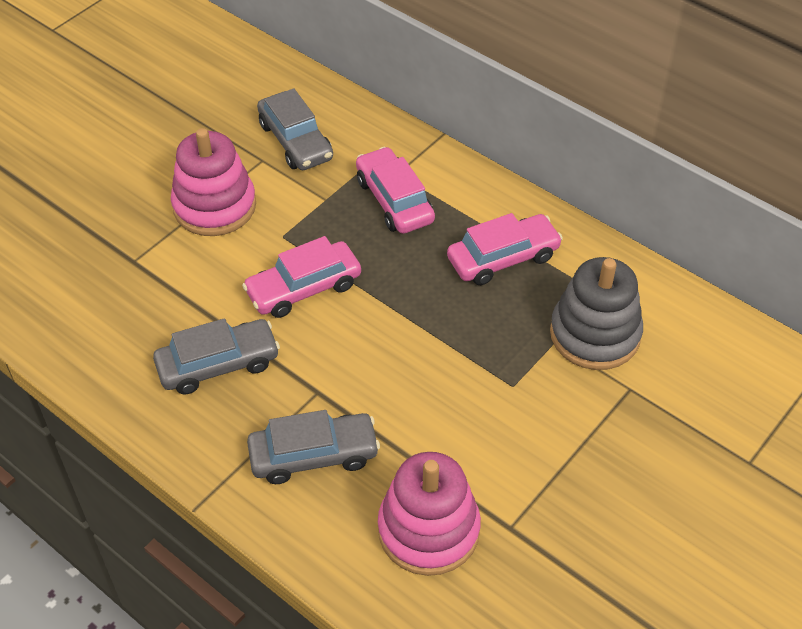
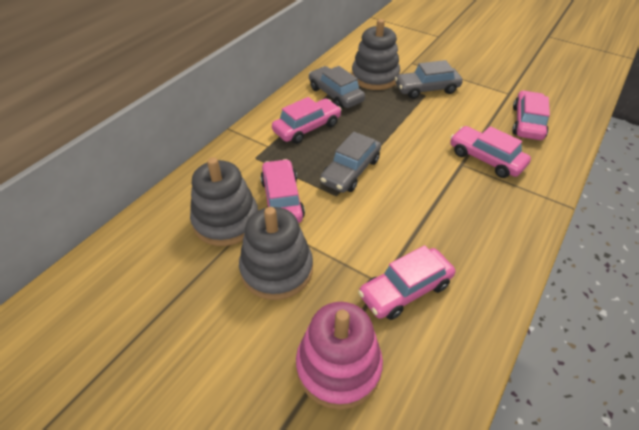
grey stacking toy: 1 -> 3
pink car: 3 -> 5
pink stacking toy: 2 -> 1

